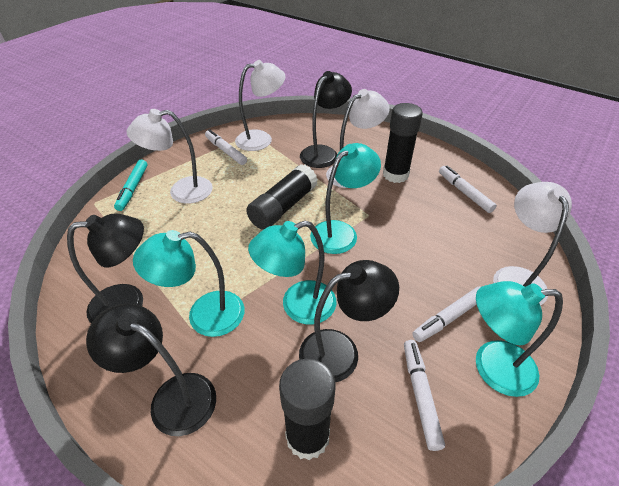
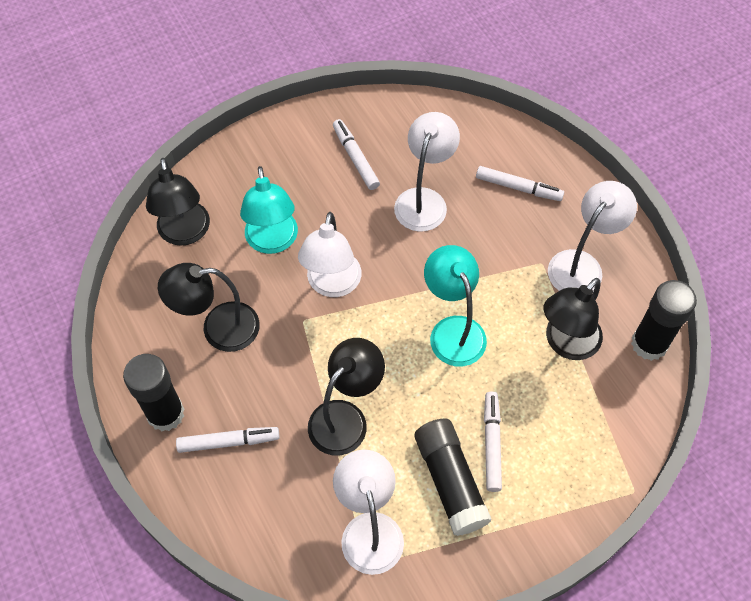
turquoise lamp: 4 -> 2
turquoise marker: 1 -> 0

